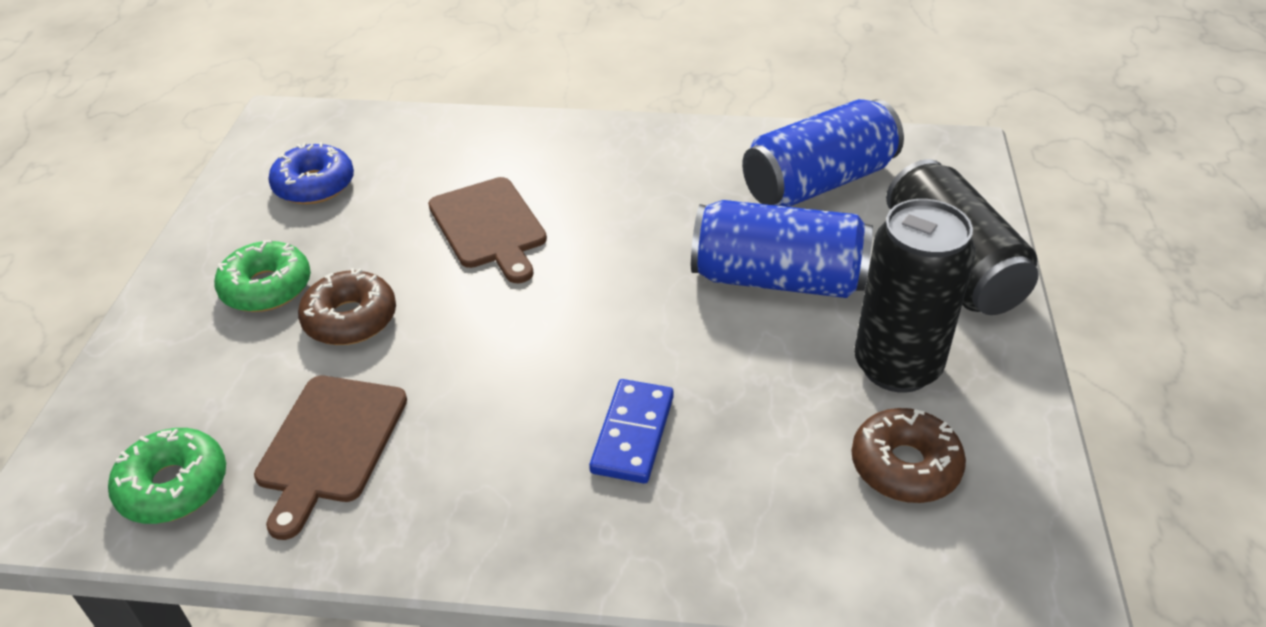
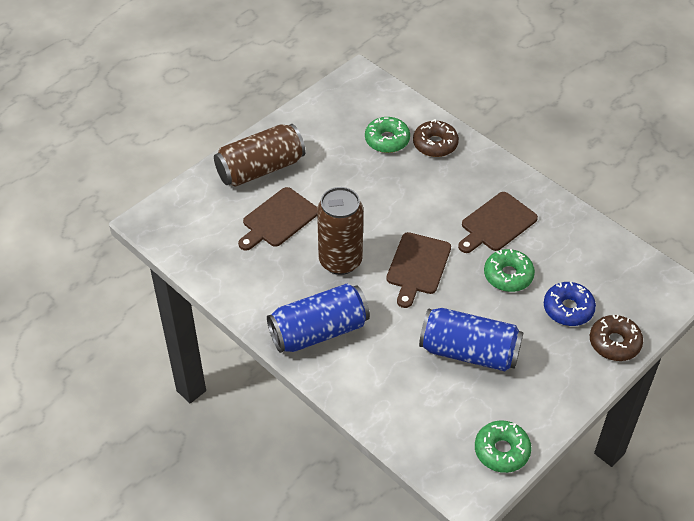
black can: 2 -> 0
blue domino: 1 -> 0
brown can: 0 -> 2
brown cutting board: 2 -> 3
green donut: 2 -> 3

